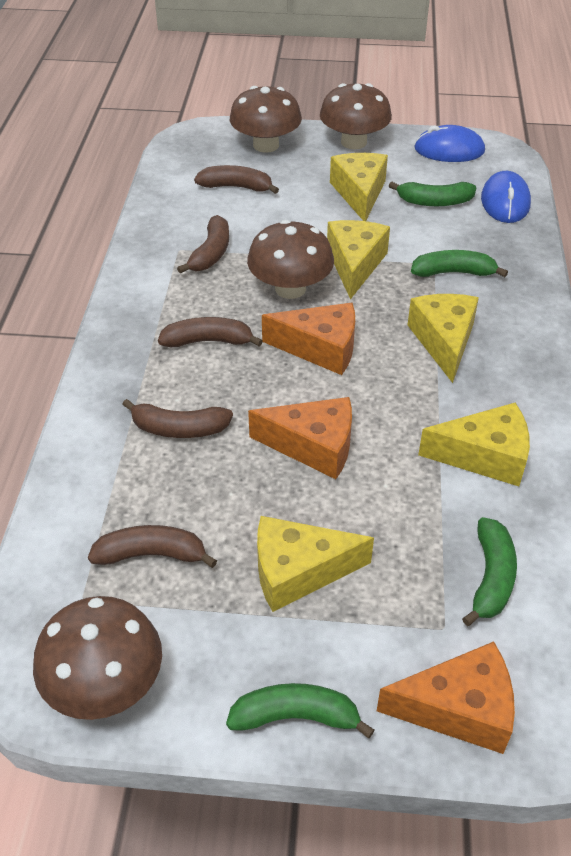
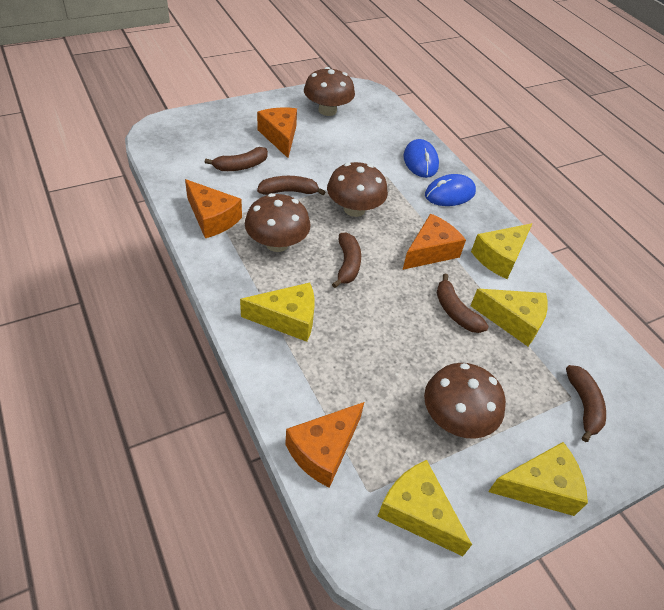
green banana: 4 -> 0
orange cheese: 3 -> 4

